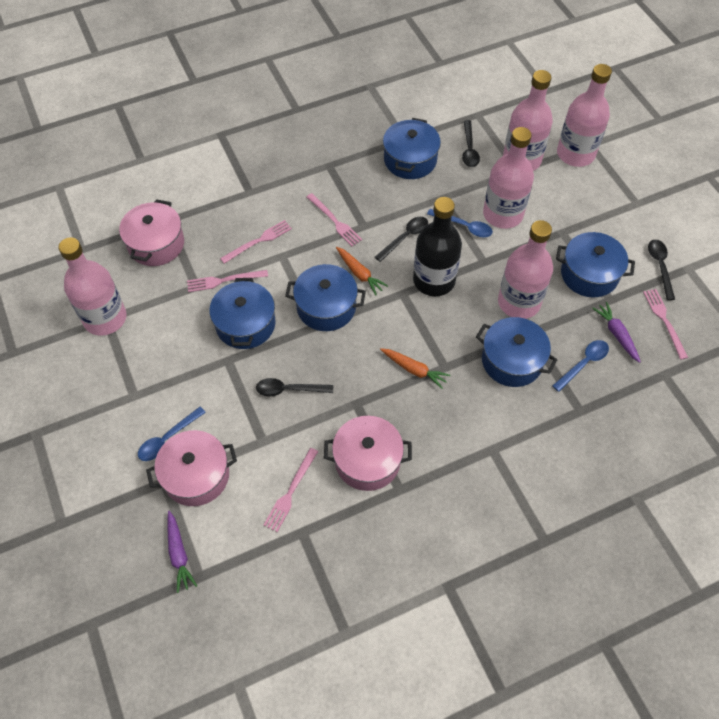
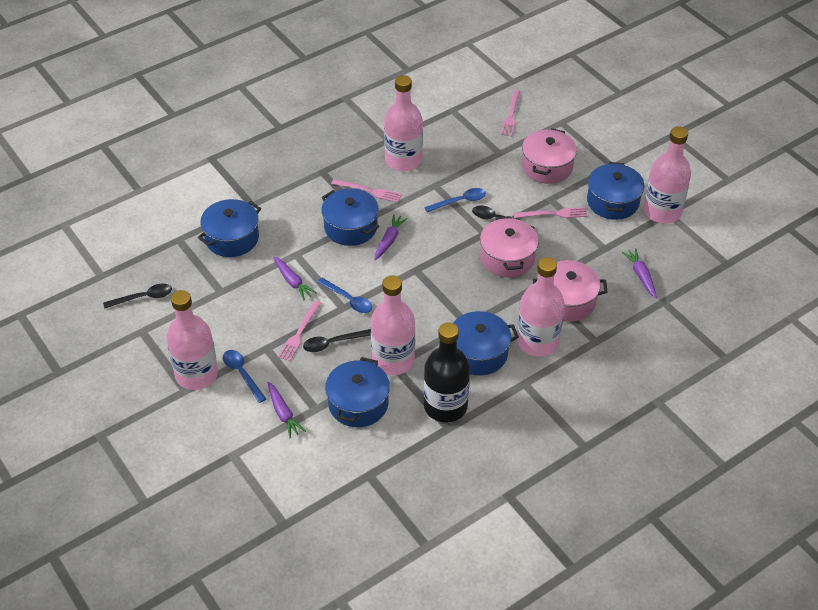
black spoon: 4 -> 3
orange carrot: 2 -> 0
pink fork: 5 -> 4
purple carrot: 2 -> 4

